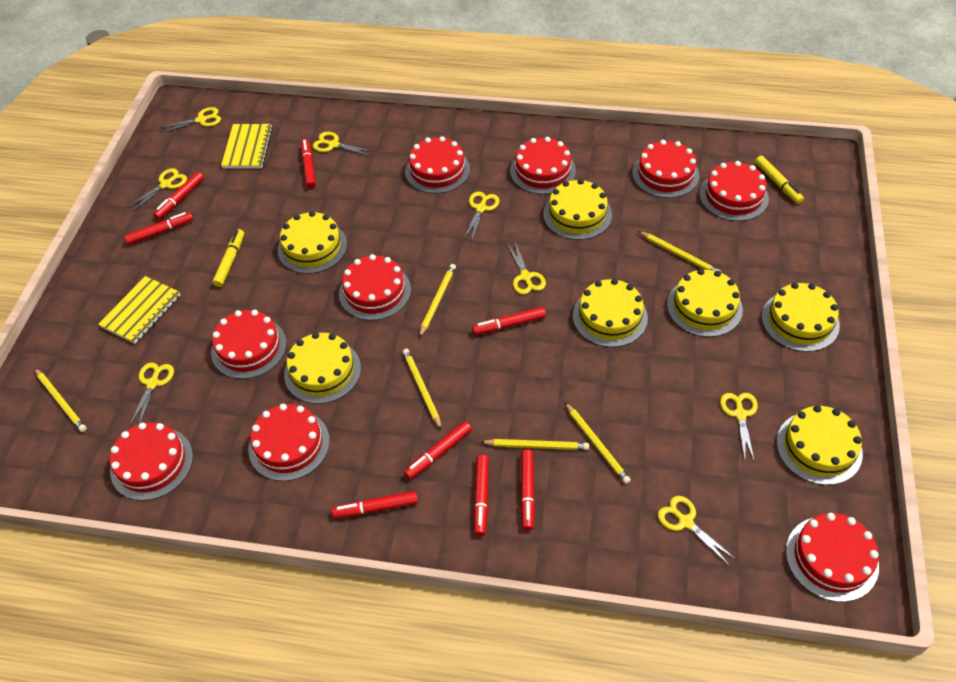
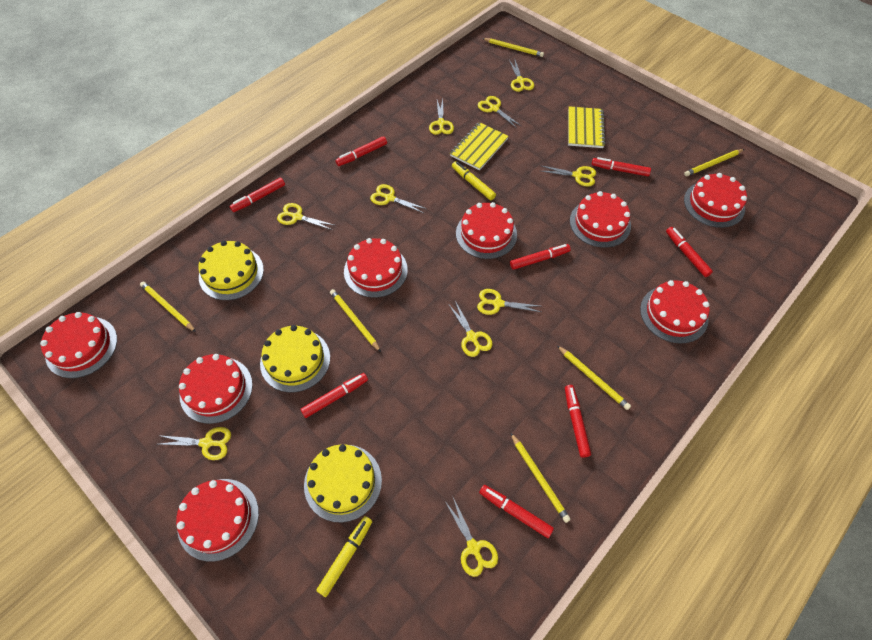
red cake: 9 -> 8
yellow cake: 7 -> 3
yellow scissors: 8 -> 10

